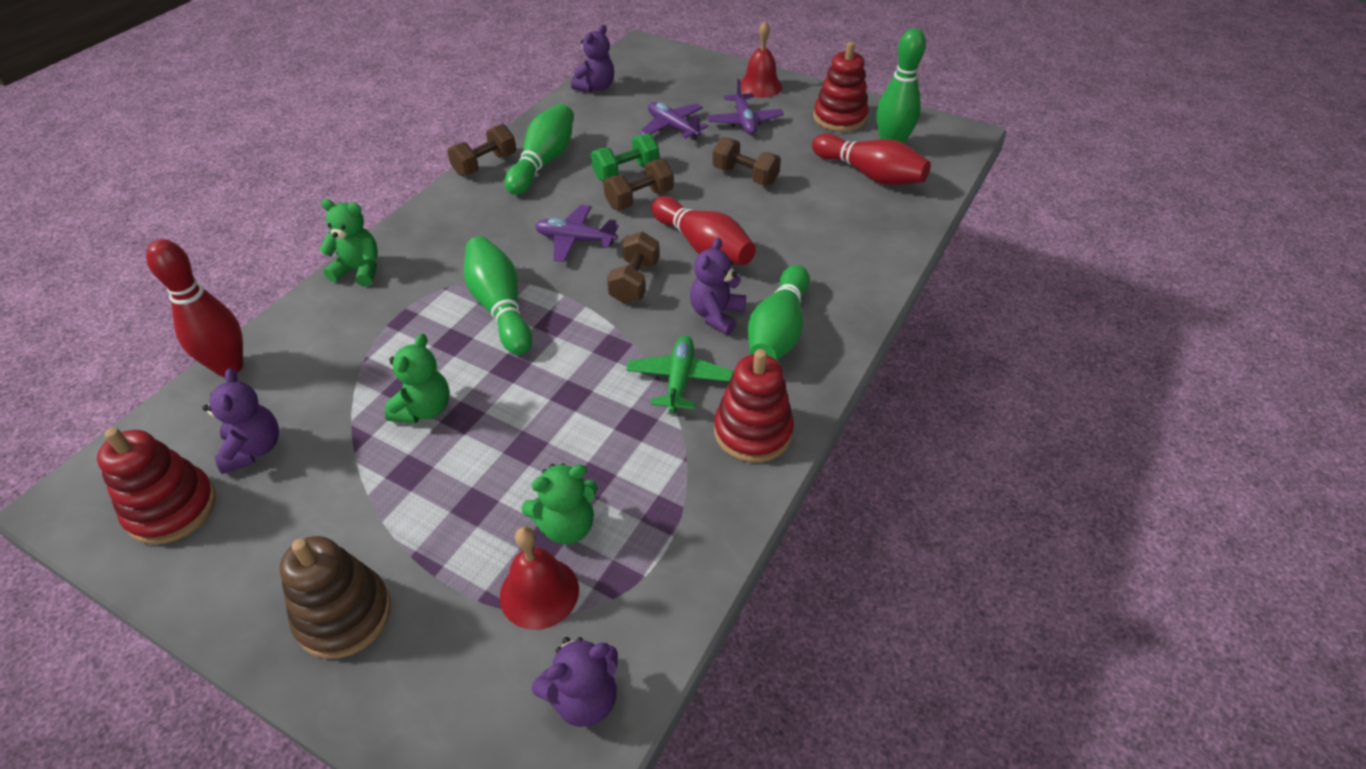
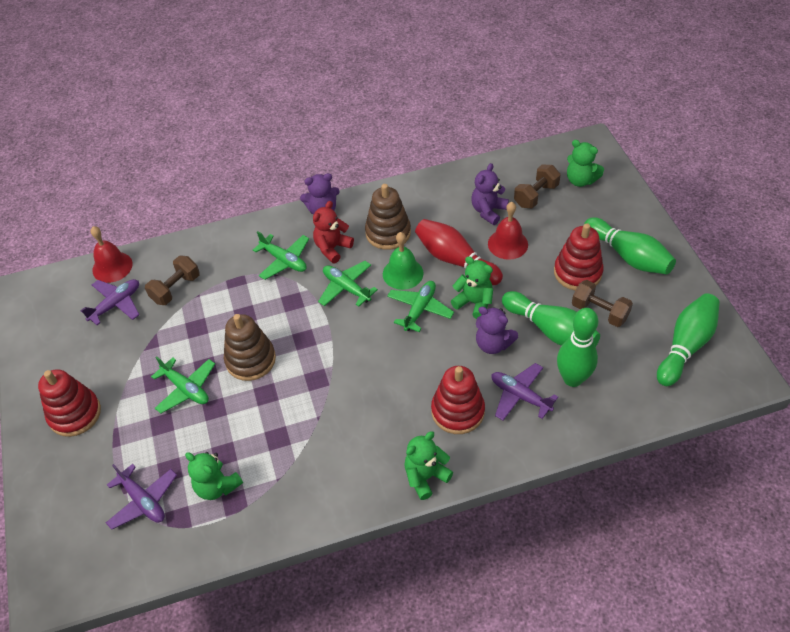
brown dumbbell: 4 -> 3
brown stacking toy: 1 -> 2
green bell: 0 -> 1
green dumbbell: 1 -> 0
green plane: 1 -> 4
green teddy bear: 3 -> 4
purple teddy bear: 4 -> 3
red bowling pin: 3 -> 1
red teddy bear: 0 -> 1

